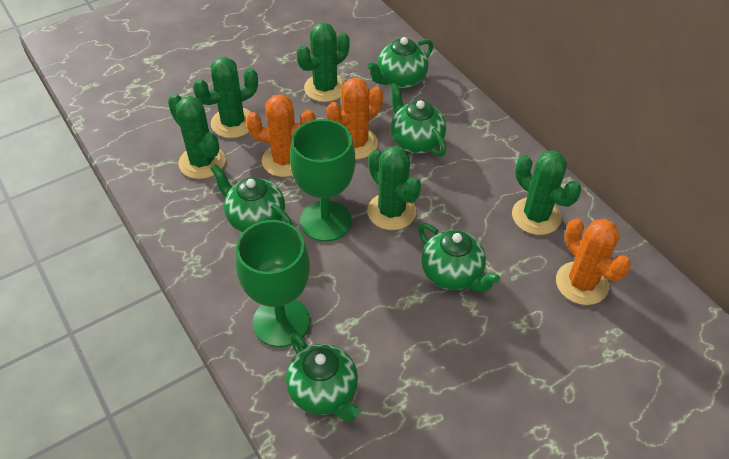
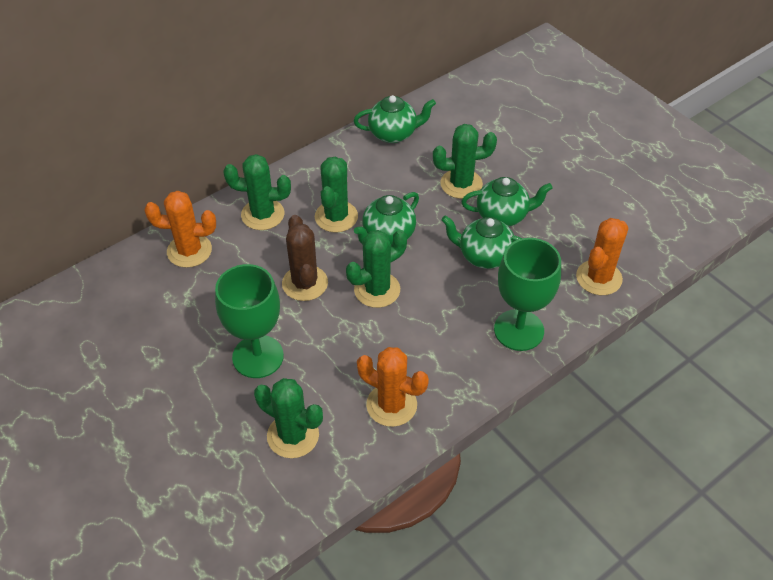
brown cactus: 0 -> 1
green teapot: 5 -> 4

